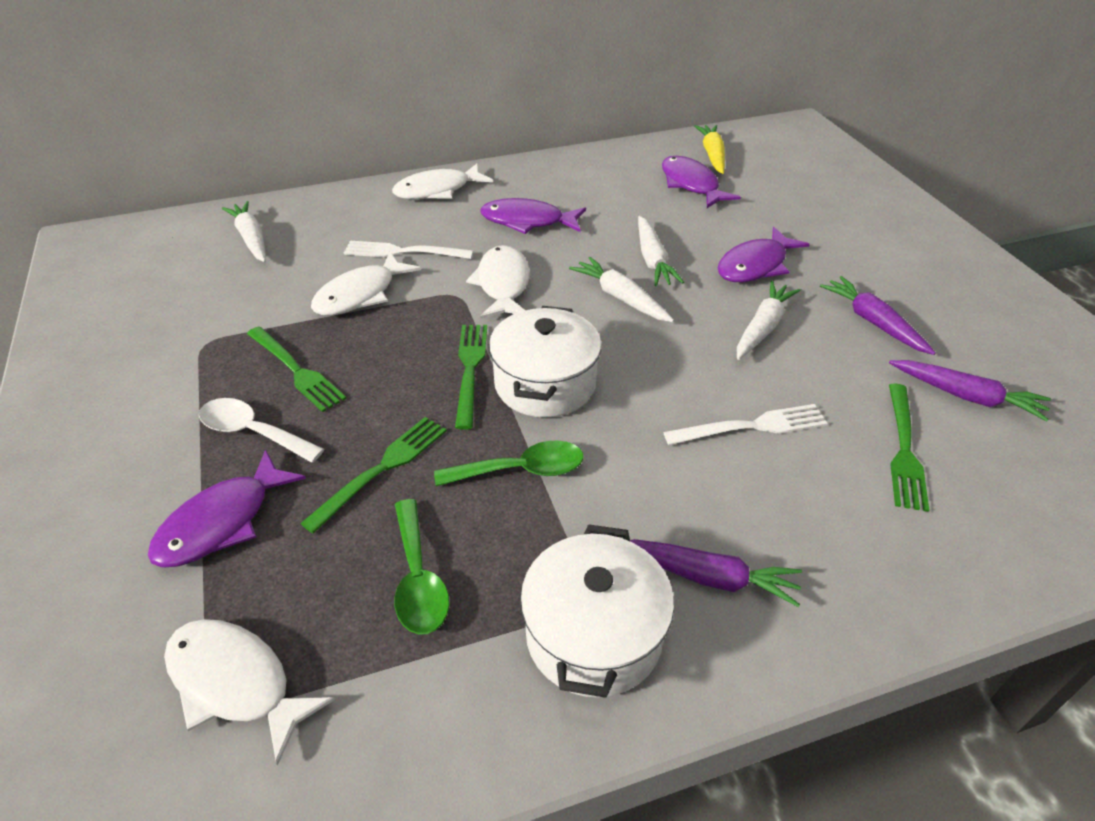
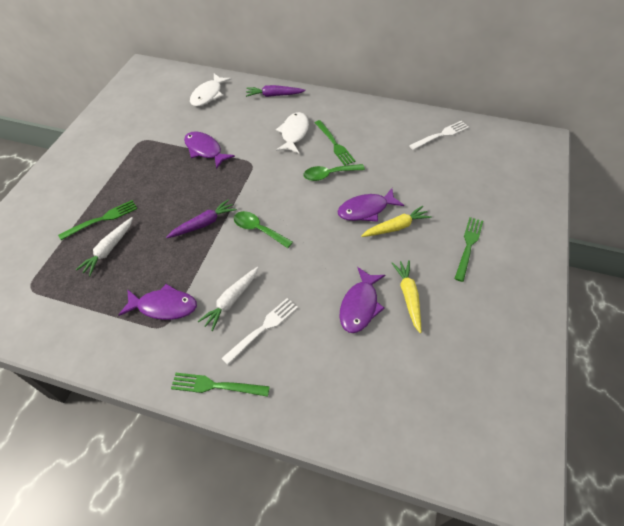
purple carrot: 3 -> 2
white carrot: 4 -> 2
white fish: 4 -> 2
white pot: 2 -> 0
white spoon: 1 -> 0
yellow carrot: 1 -> 2

